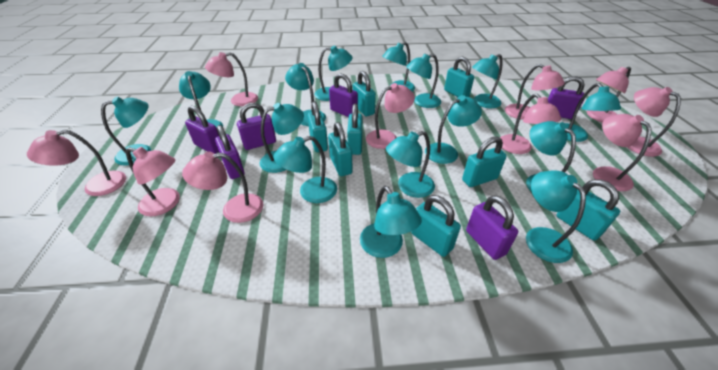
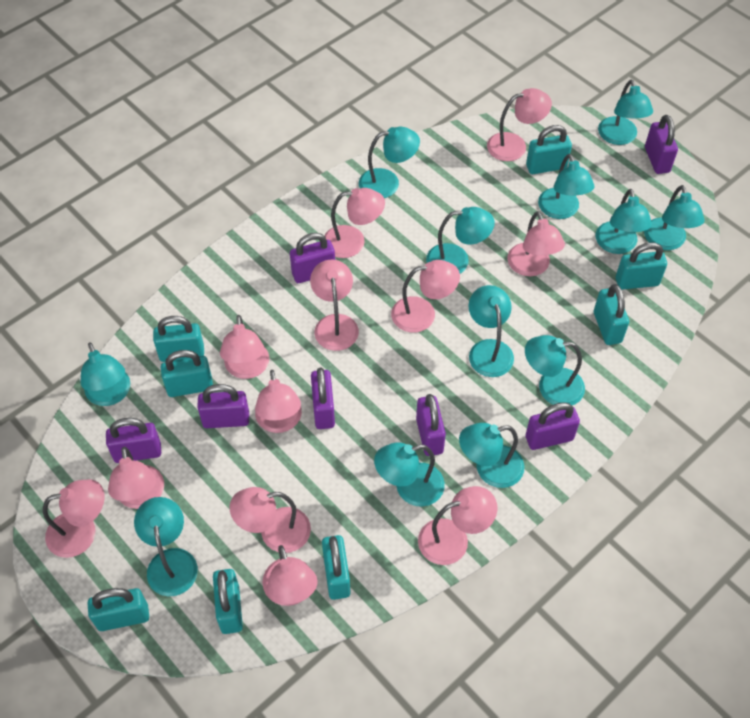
pink lamp: 10 -> 12
purple padlock: 6 -> 7
turquoise lamp: 15 -> 12

